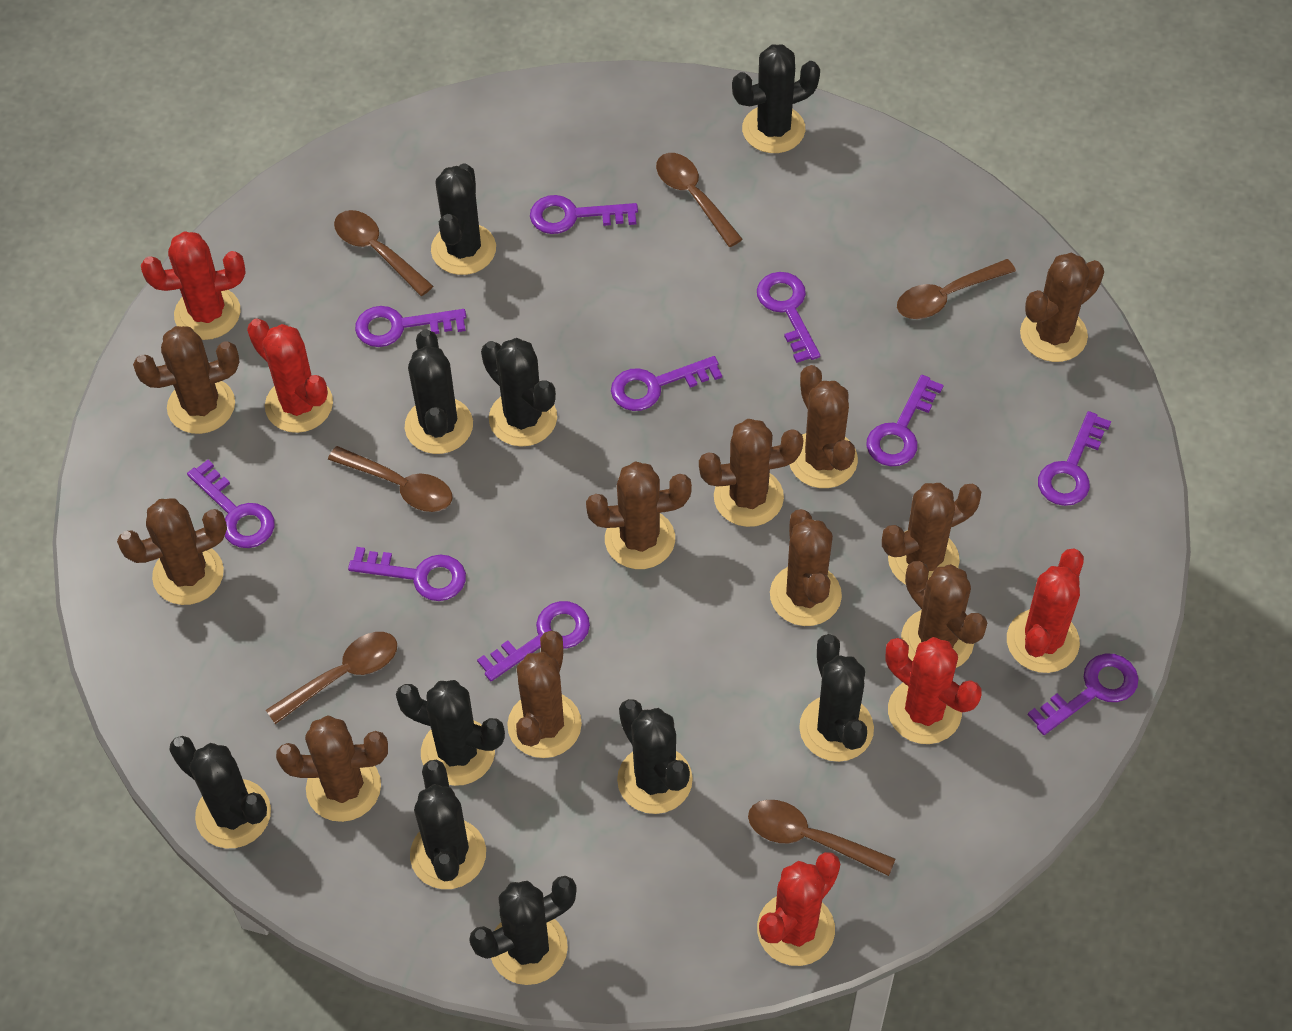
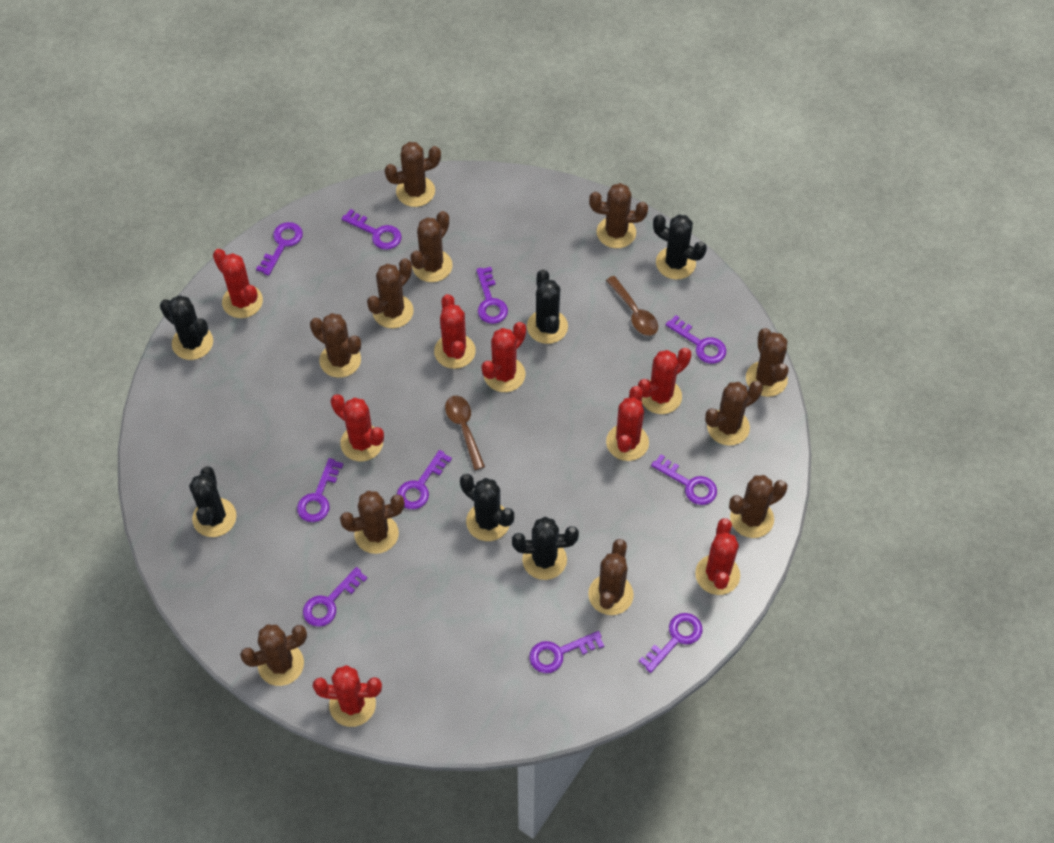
black cactus: 10 -> 6
brown spoon: 6 -> 2
red cactus: 5 -> 8

